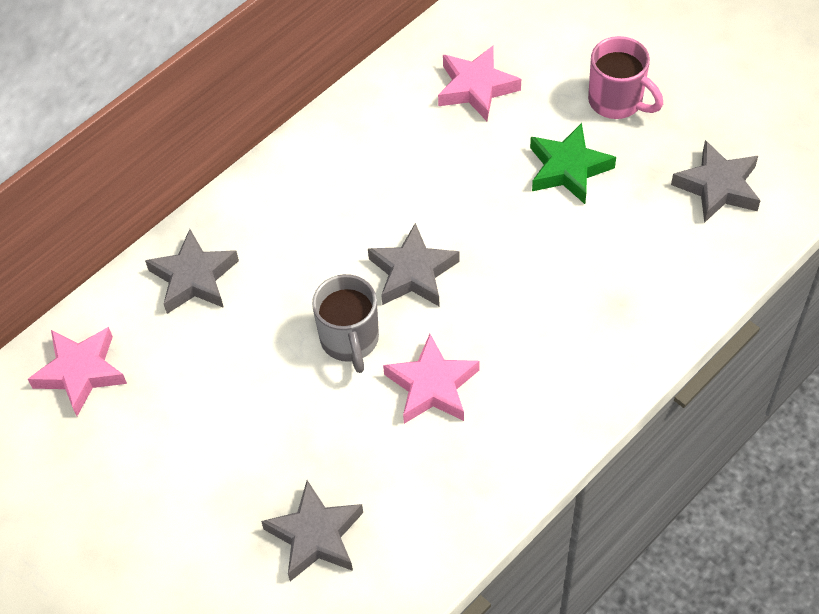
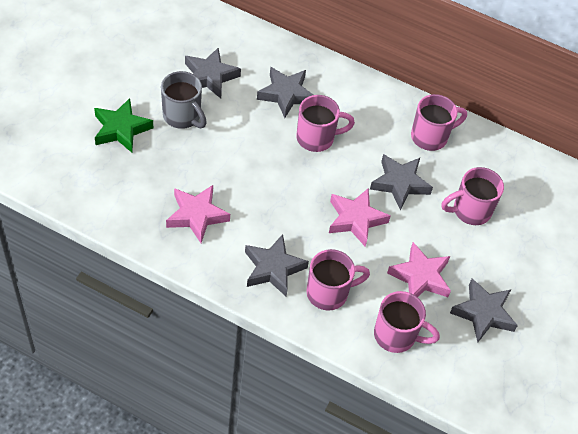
grey star: 4 -> 5
pink mug: 1 -> 5

